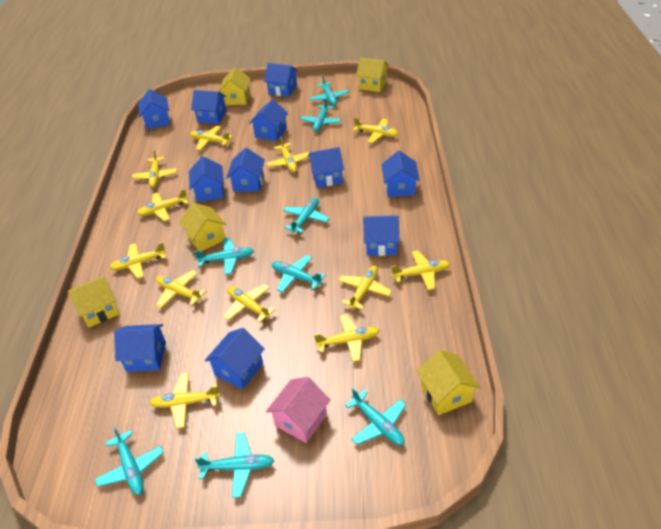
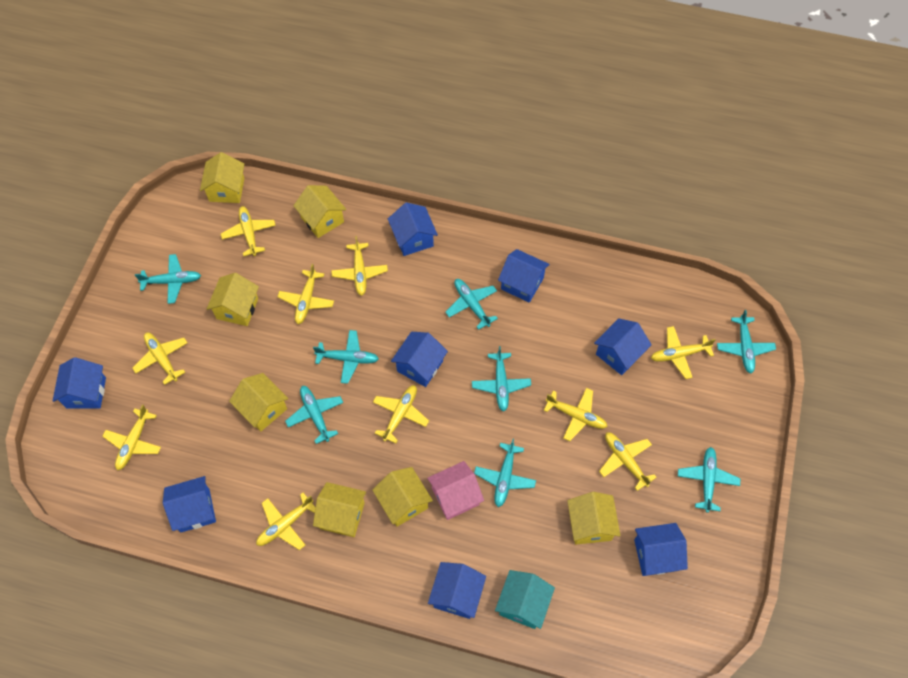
blue house: 11 -> 8
turquoise house: 0 -> 1
yellow house: 5 -> 7
yellow plane: 12 -> 10

